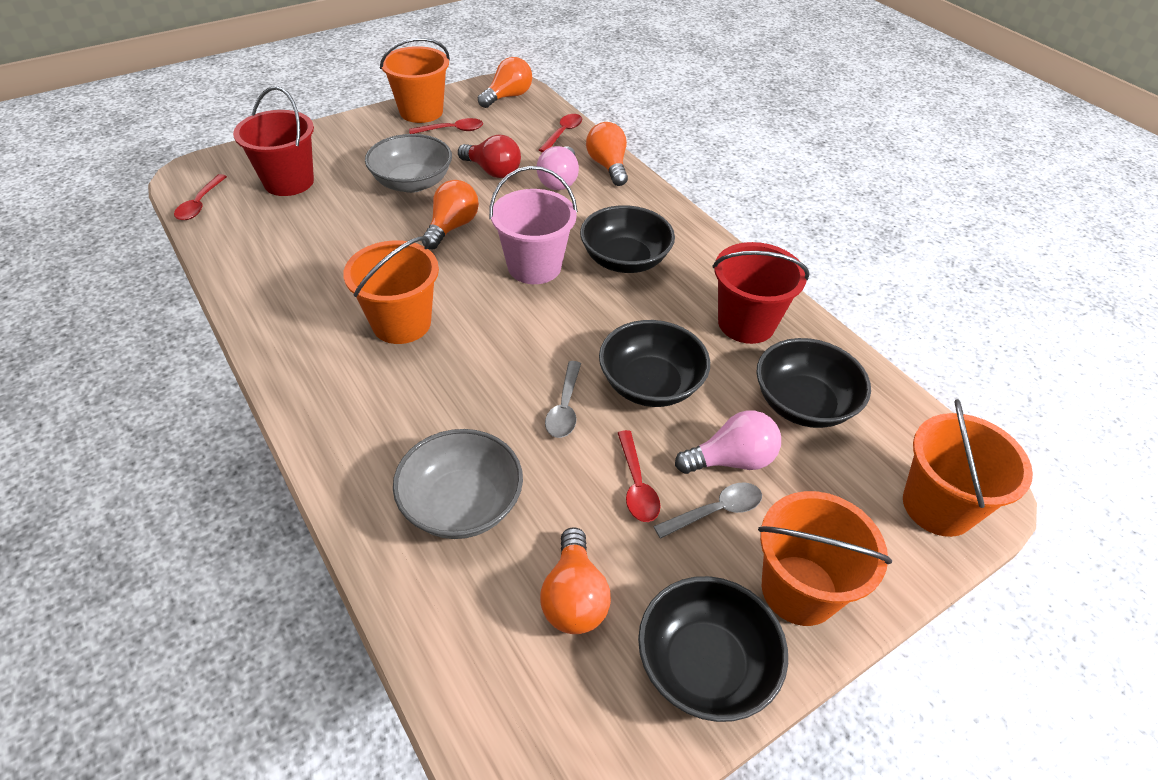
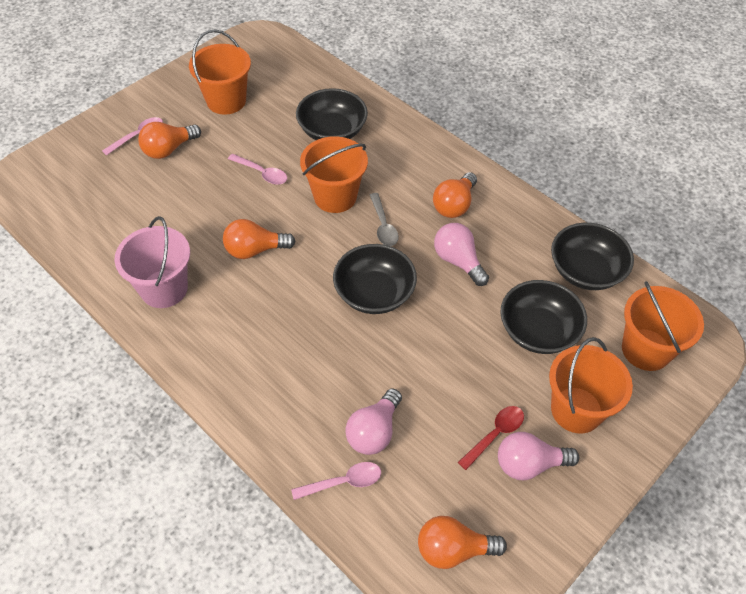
grey bowl: 2 -> 0
grey spoon: 2 -> 1
pink light bulb: 2 -> 3
pink spoon: 0 -> 3
red bucket: 2 -> 0
red light bulb: 1 -> 0
red spoon: 4 -> 1

